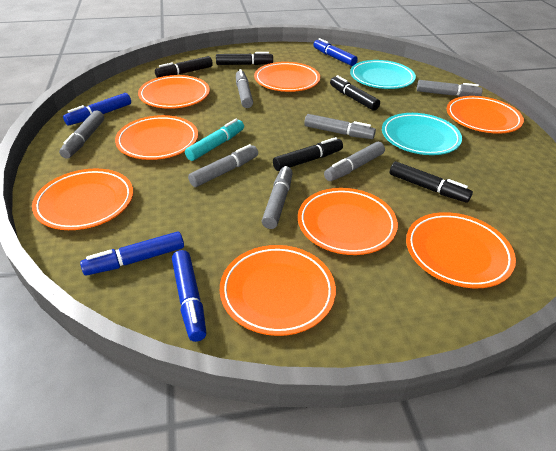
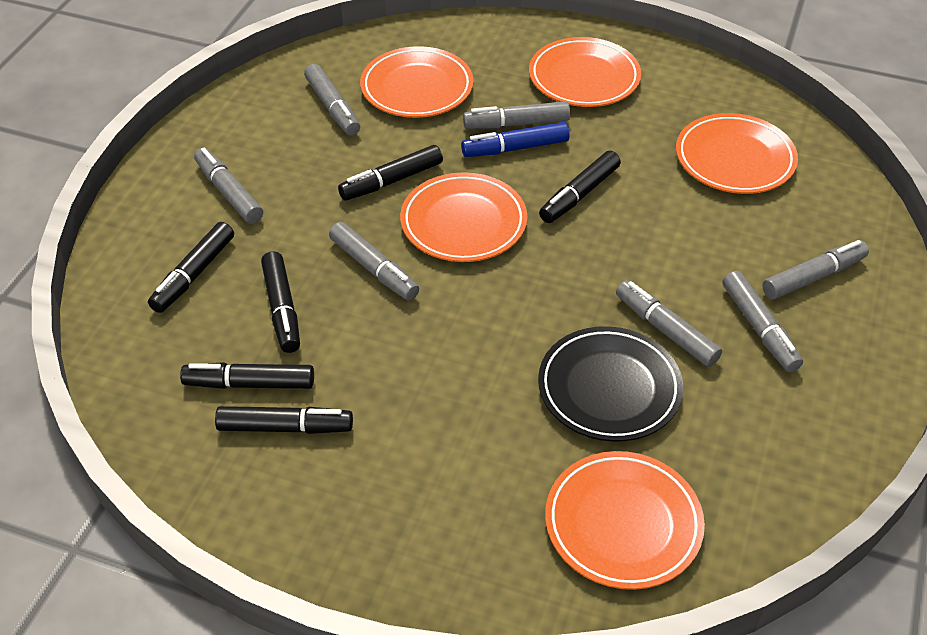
black marker: 5 -> 6
black plate: 0 -> 1
blue marker: 4 -> 1
orange plate: 8 -> 5
turquoise marker: 1 -> 0
turquoise plate: 2 -> 0

